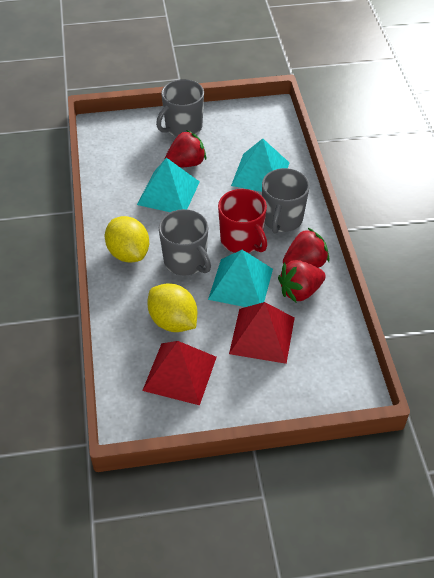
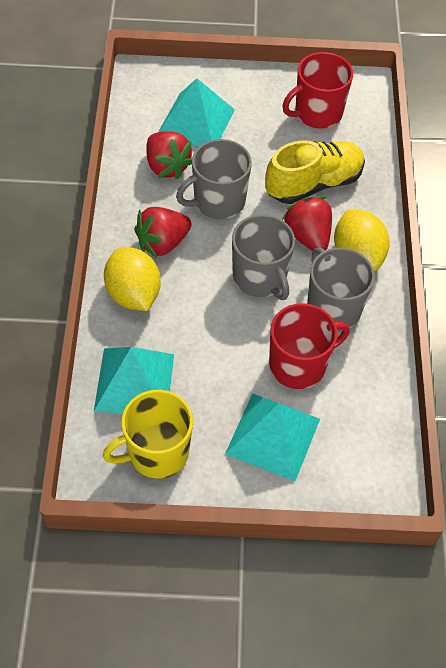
red mug: 1 -> 2
red pyramid: 2 -> 0
yellow mug: 0 -> 1
yellow shoe: 0 -> 1

